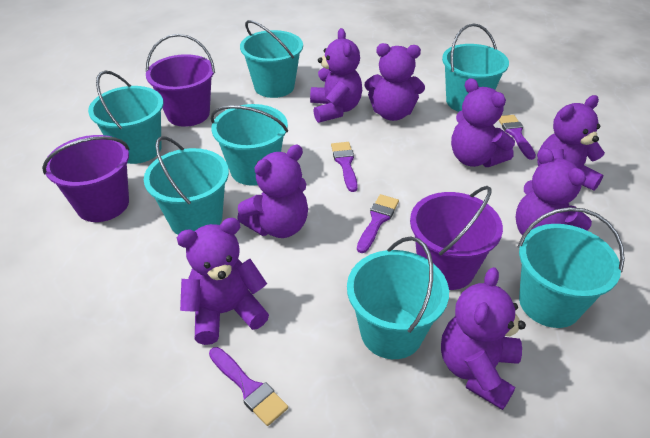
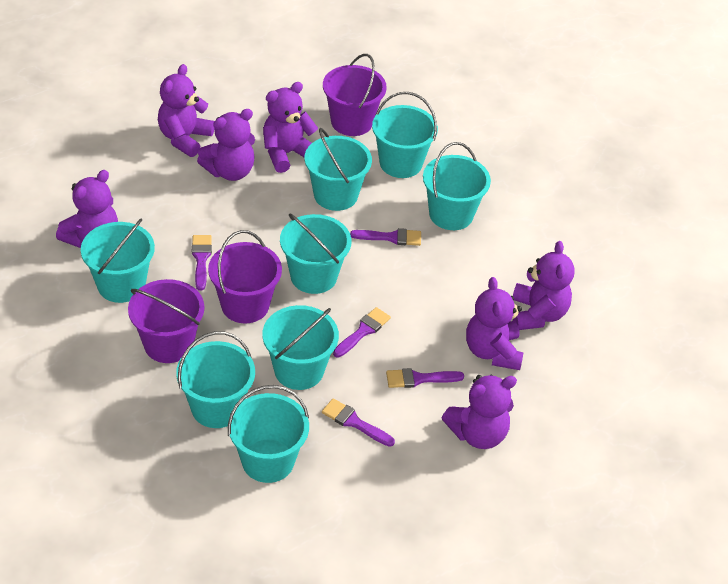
purple brush: 4 -> 5
purple teddy bear: 8 -> 7
turquoise bucket: 7 -> 8

